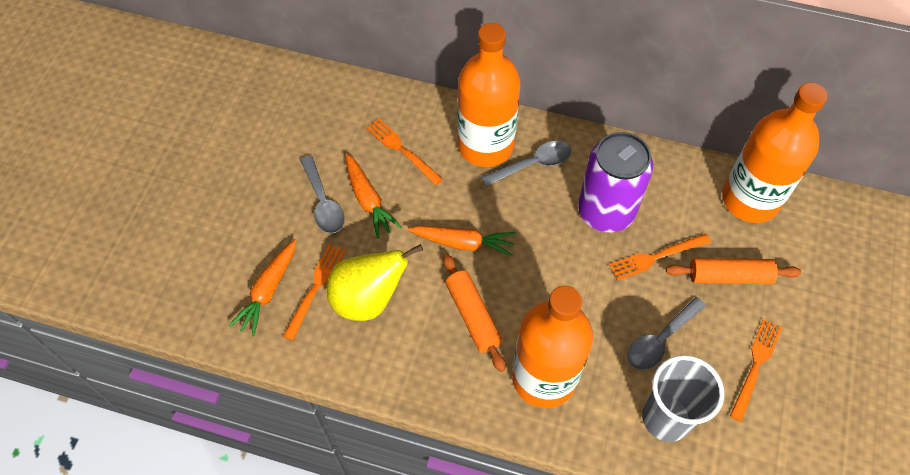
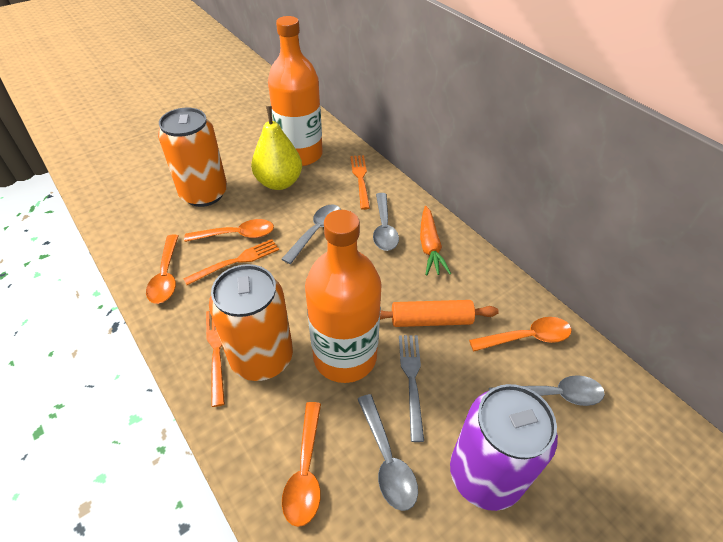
grey cup: 1 -> 0
grey fork: 0 -> 1
grey spoon: 3 -> 4
orange bottle: 3 -> 2
orange can: 0 -> 2
orange carrot: 3 -> 1
orange fork: 4 -> 3
orange rolling pin: 2 -> 1
orange spoon: 0 -> 4

